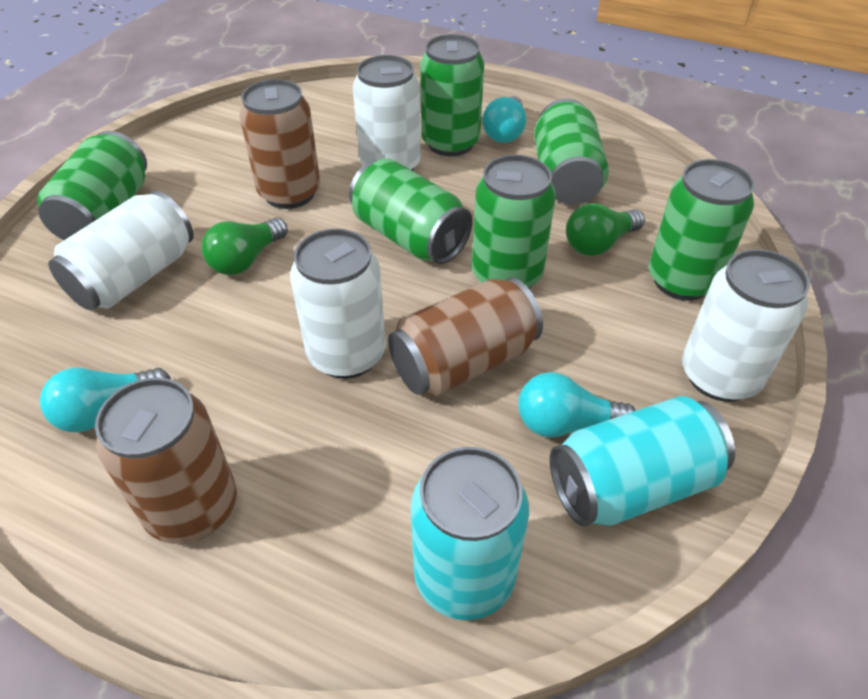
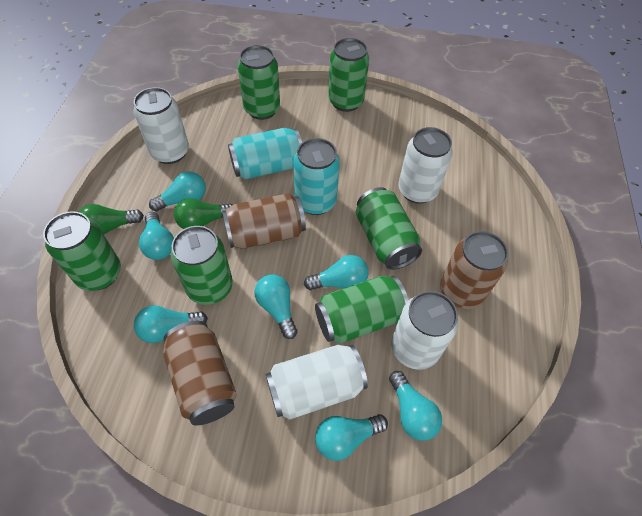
turquoise light bulb: 3 -> 7

